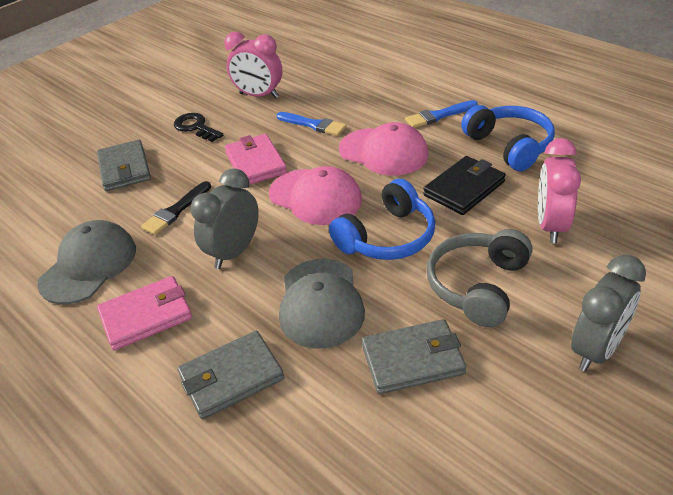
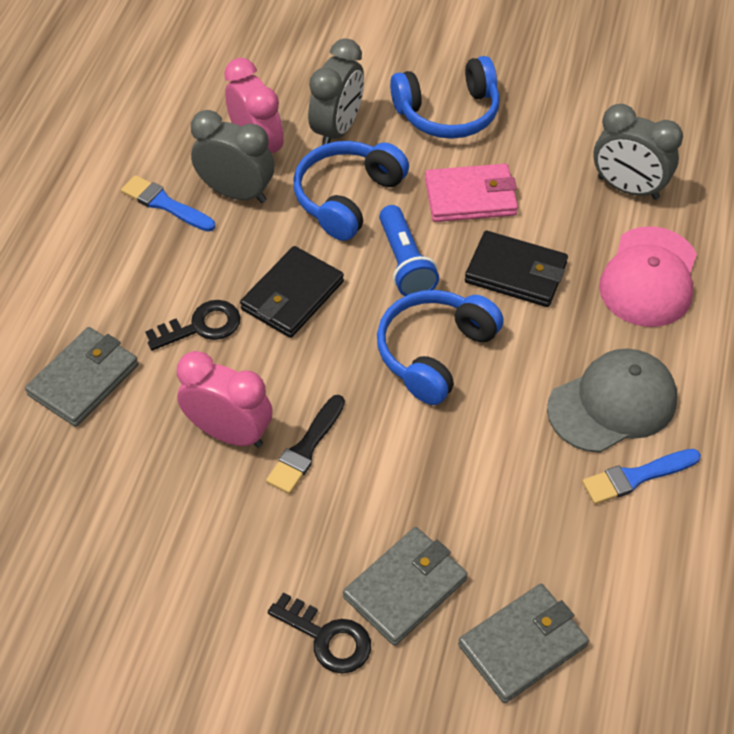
black key: 1 -> 2
black wallet: 1 -> 2
blue flashlight: 0 -> 1
blue headphones: 2 -> 3
grey cap: 2 -> 1
grey clock: 2 -> 3
grey headphones: 1 -> 0
pink cap: 2 -> 1
pink wallet: 2 -> 1

